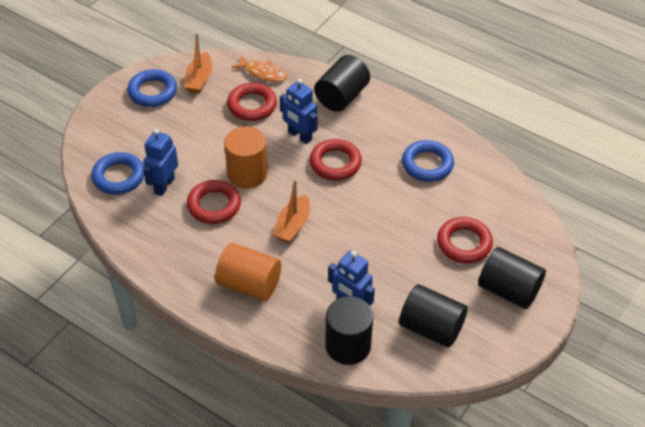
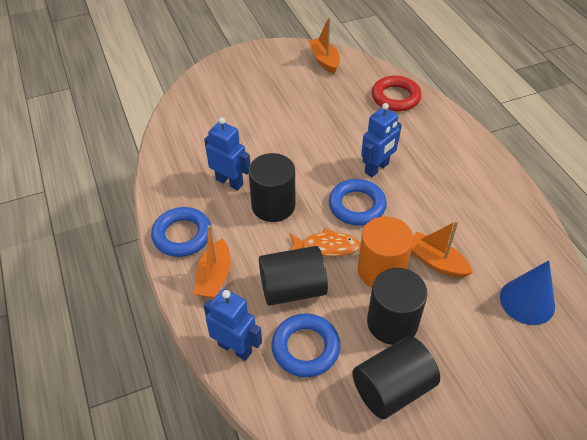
blue cone: 0 -> 1
orange boat: 2 -> 3
orange cylinder: 2 -> 1
red ring: 4 -> 1

